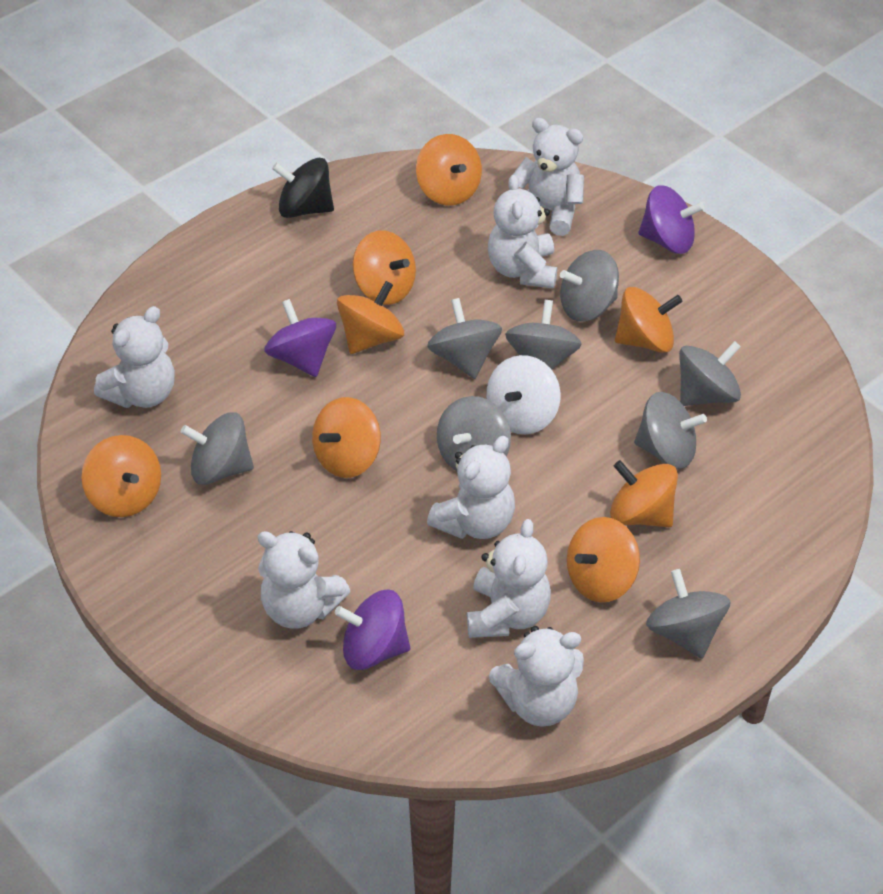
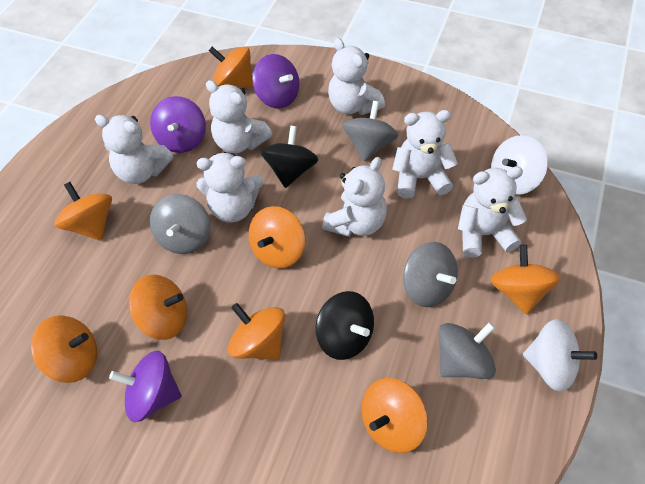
black spinning top: 1 -> 2
grey spinning top: 8 -> 4
white spinning top: 1 -> 2

